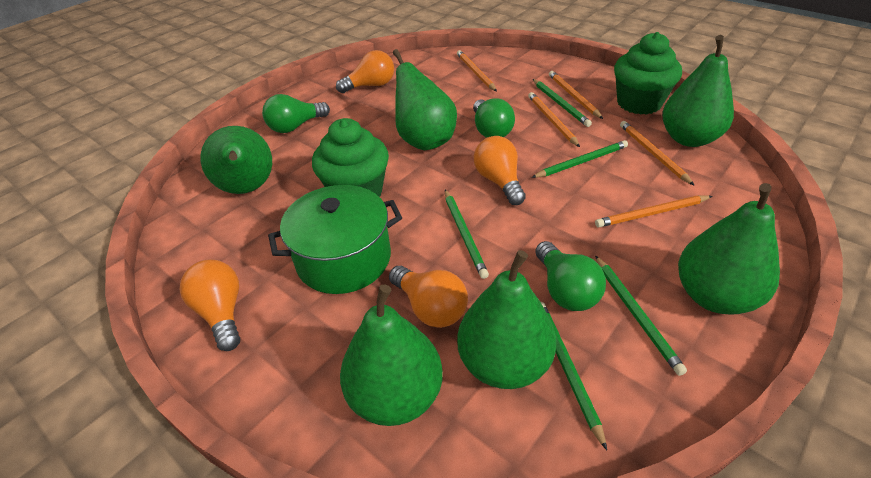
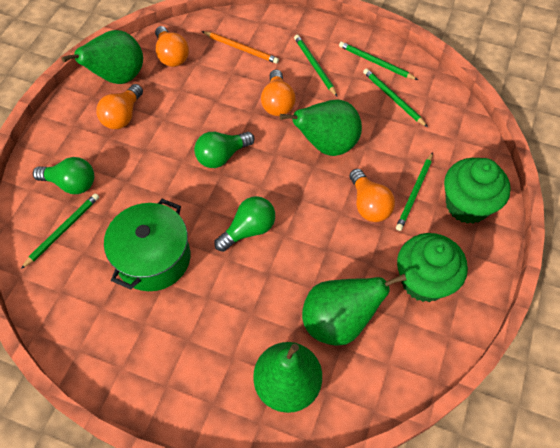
green pear: 6 -> 4
orange pencil: 5 -> 1

